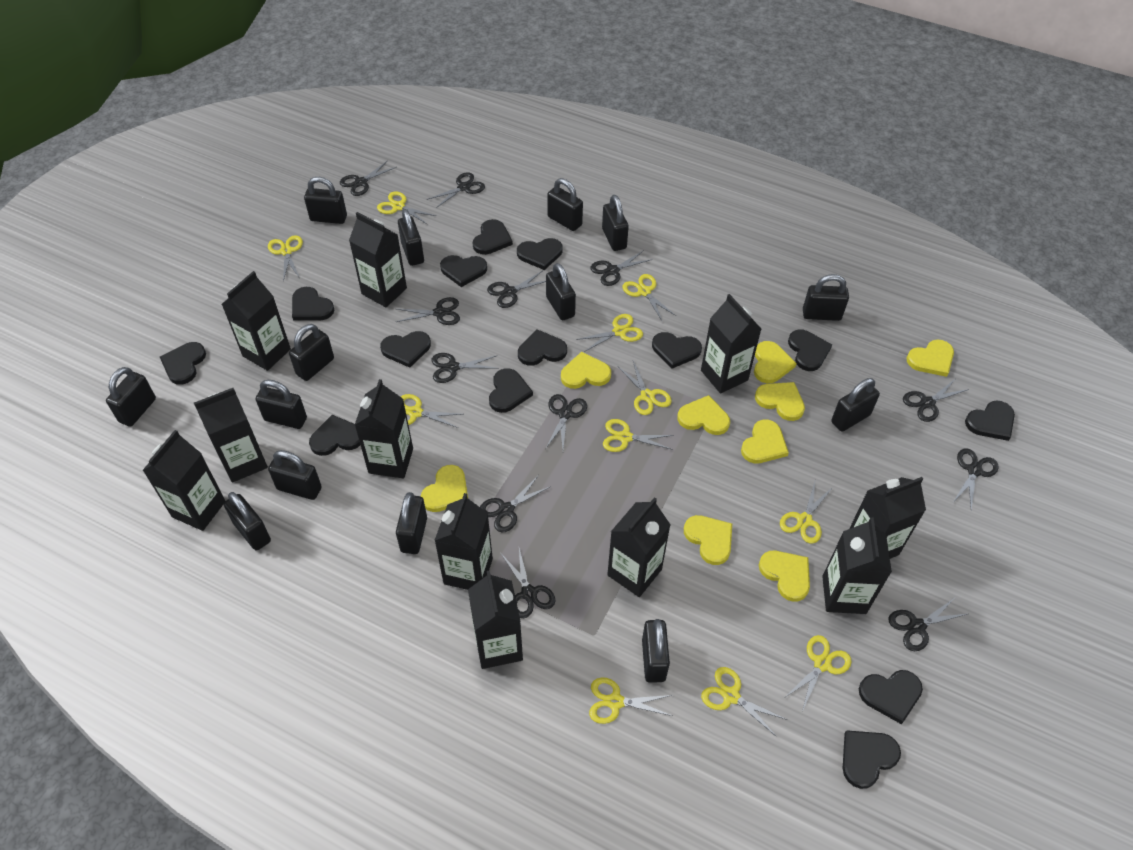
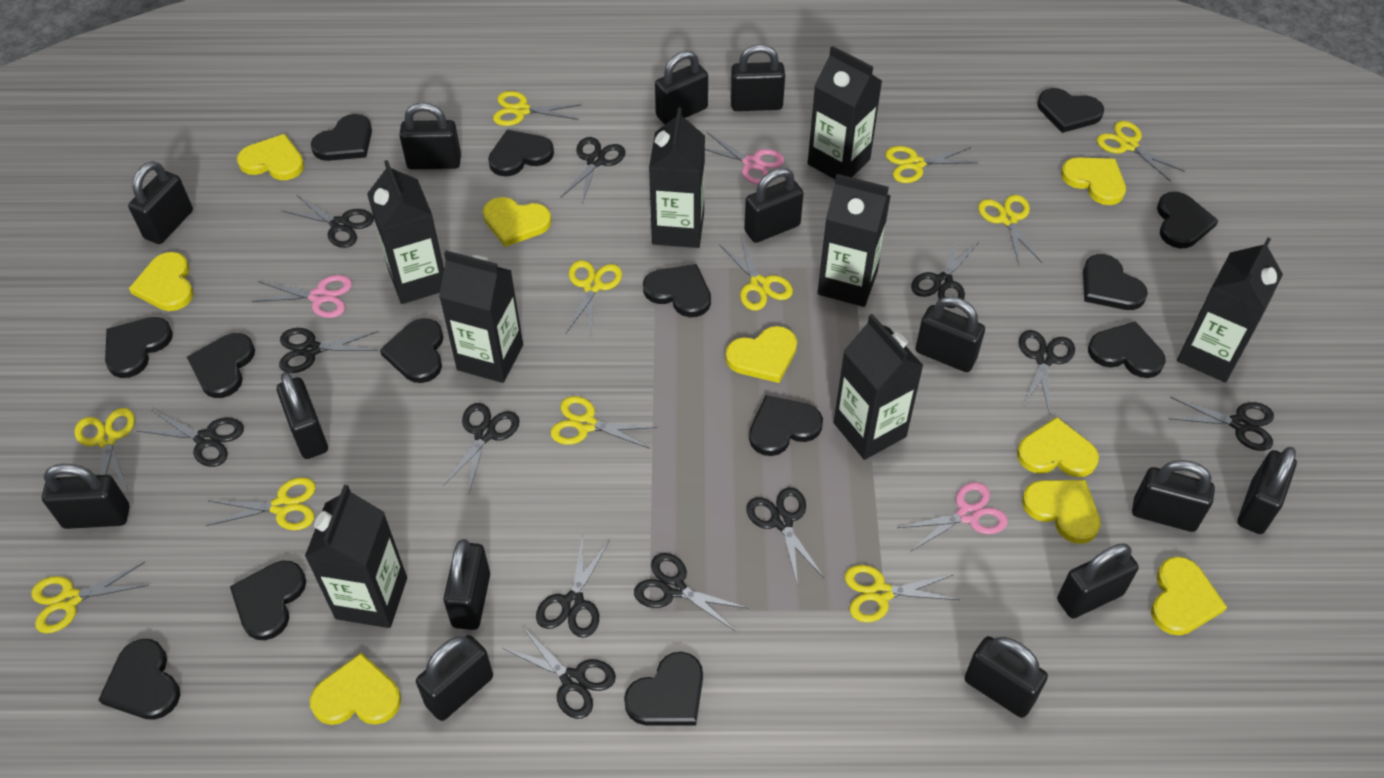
black carton: 11 -> 8
pink scissors: 0 -> 3

